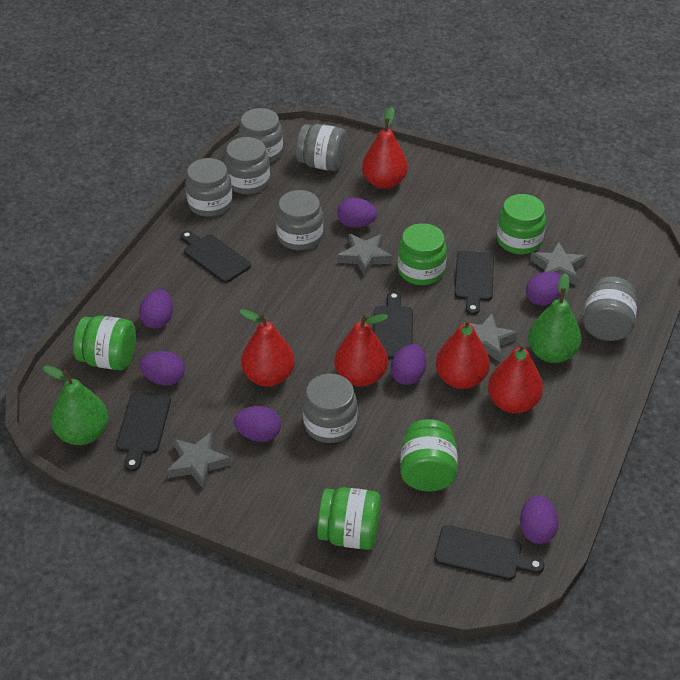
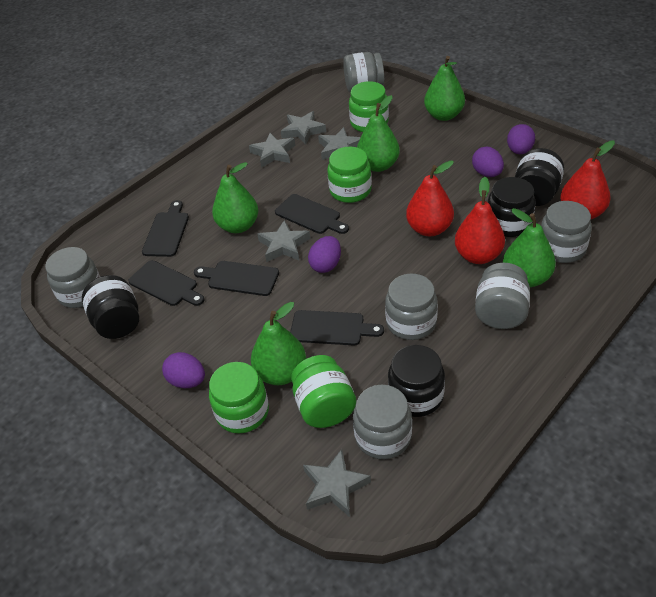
black jar: 0 -> 4
green jar: 5 -> 4
green pear: 2 -> 5
grey jar: 7 -> 6
grey star: 4 -> 5
purple egg: 7 -> 4
red pear: 5 -> 3

